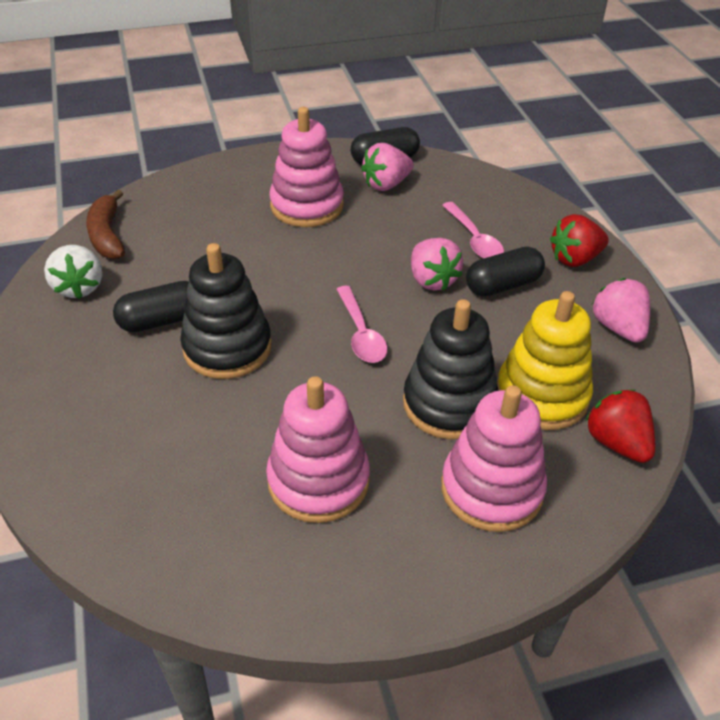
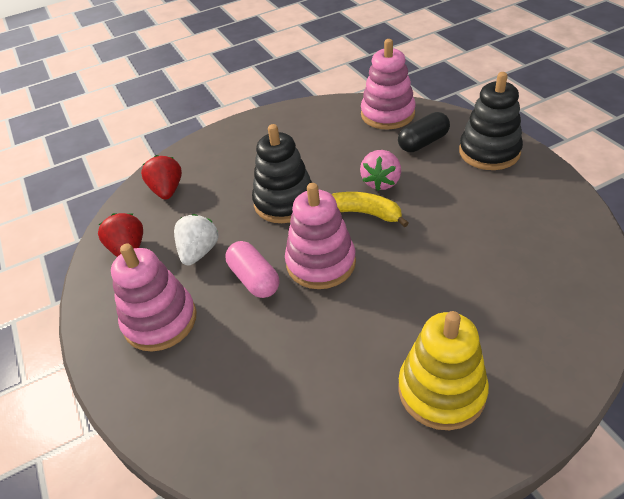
black capsule: 3 -> 1
brown banana: 1 -> 0
pink capsule: 0 -> 1
pink spoon: 2 -> 0
pink strawberry: 3 -> 1
yellow banana: 0 -> 1

